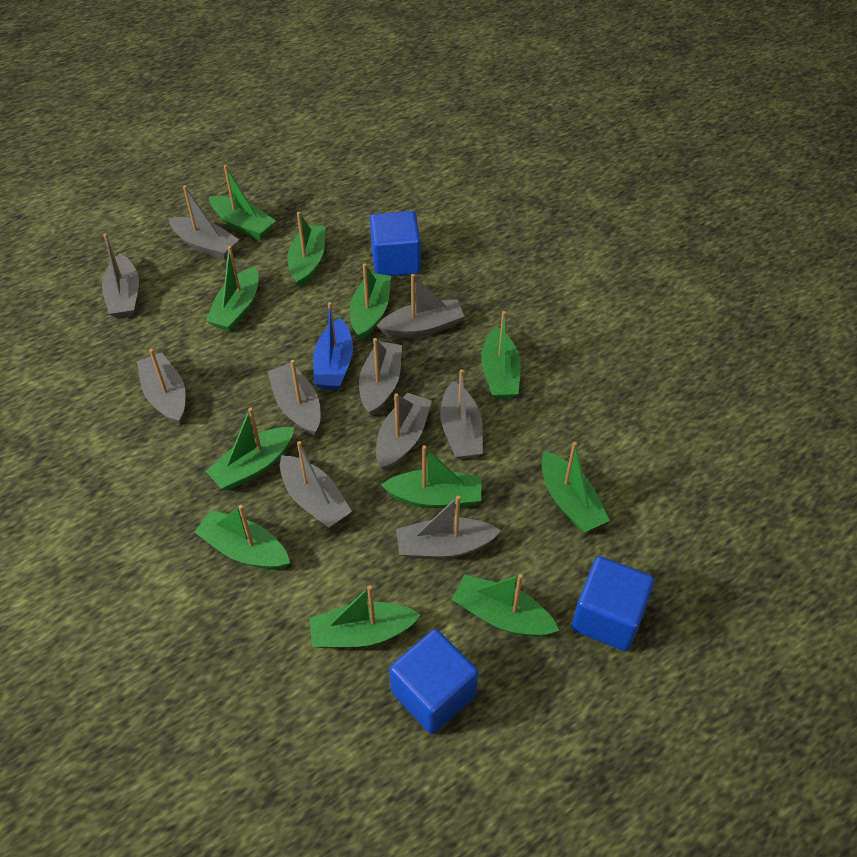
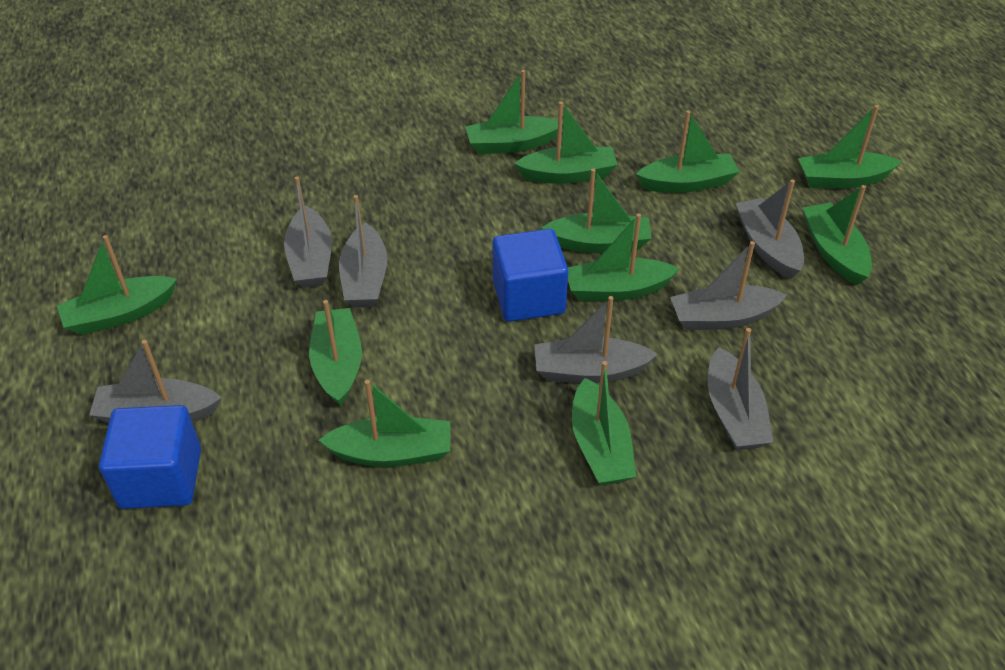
blue boat: 1 -> 0
blue cube: 3 -> 2
grey boat: 10 -> 7

